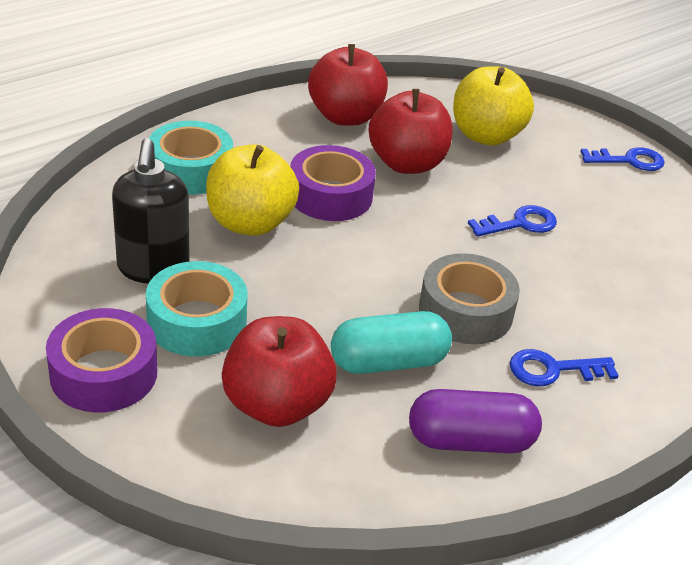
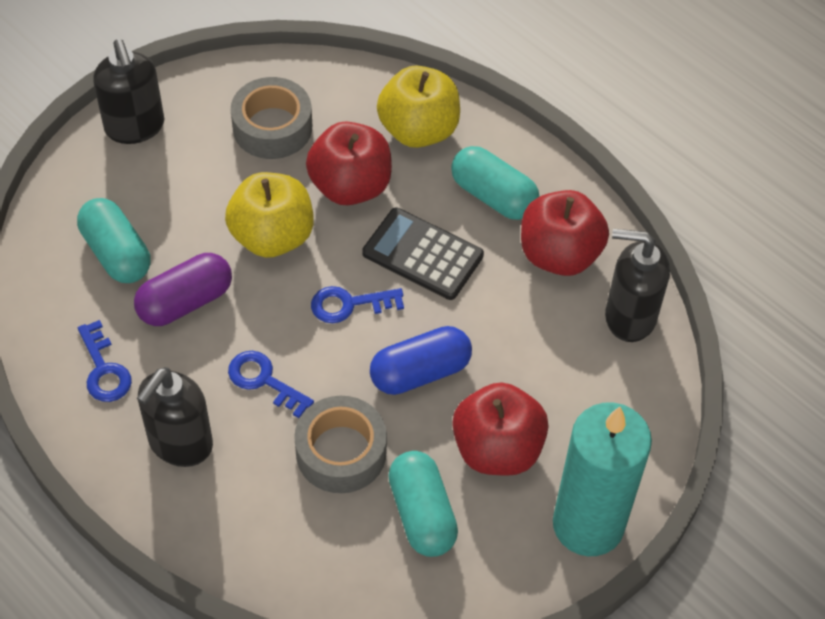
black calculator: 0 -> 1
black soap dispenser: 1 -> 3
blue capsule: 0 -> 1
grey tape: 1 -> 2
purple tape: 2 -> 0
turquoise candle: 0 -> 1
turquoise capsule: 1 -> 3
turquoise tape: 2 -> 0

